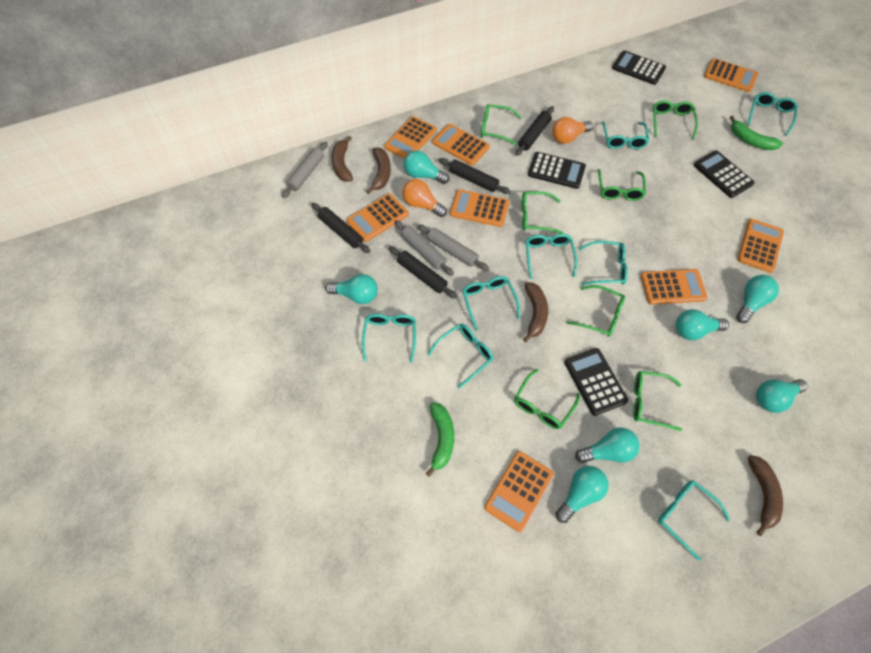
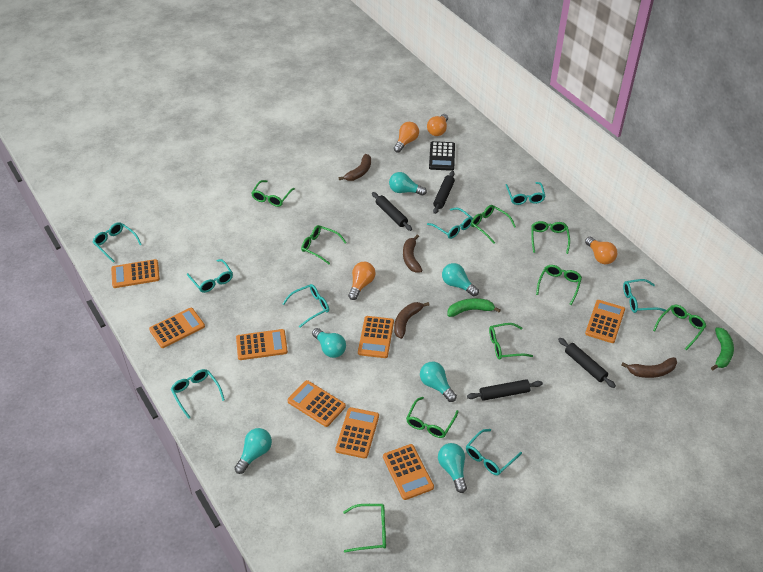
black calculator: 4 -> 1
green glasses: 7 -> 9
grey rolling pin: 3 -> 0
orange light bulb: 2 -> 4
turquoise light bulb: 7 -> 6

